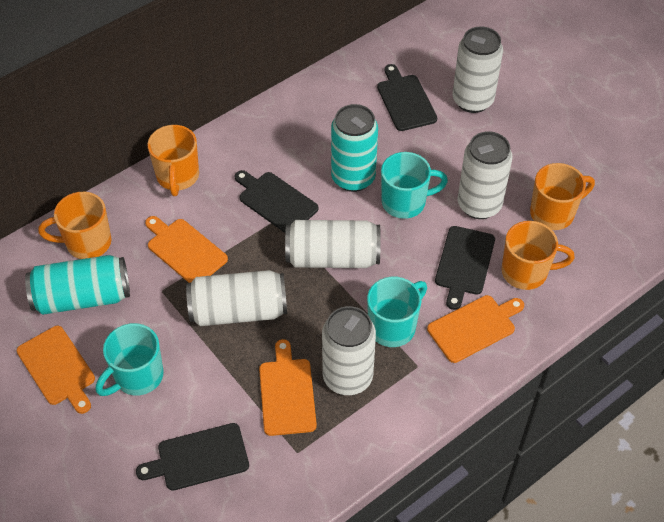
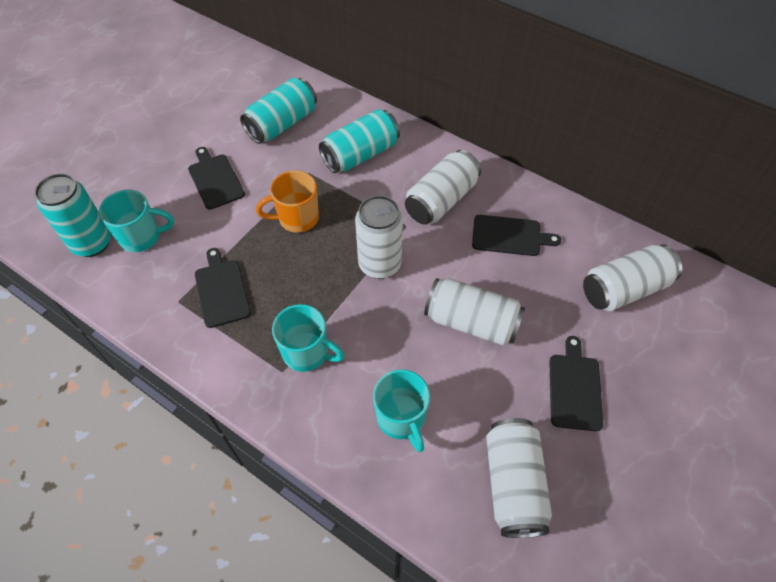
orange cutting board: 4 -> 0
orange mug: 4 -> 1
turquoise can: 2 -> 3

